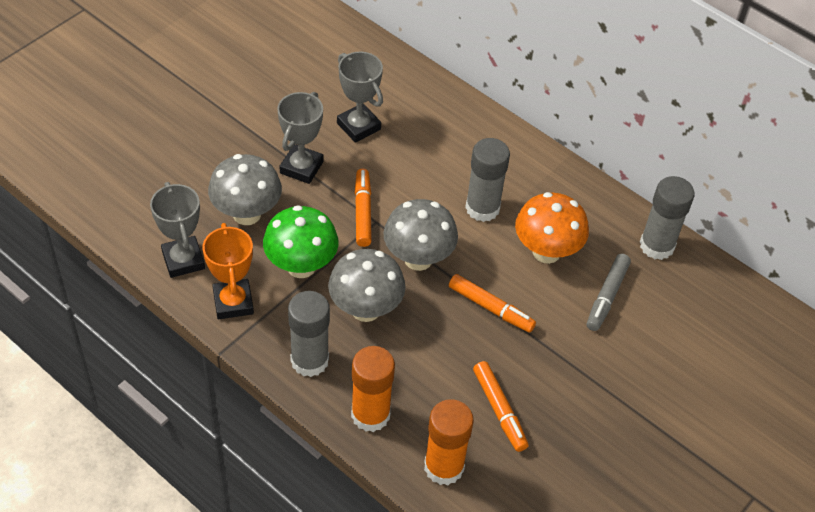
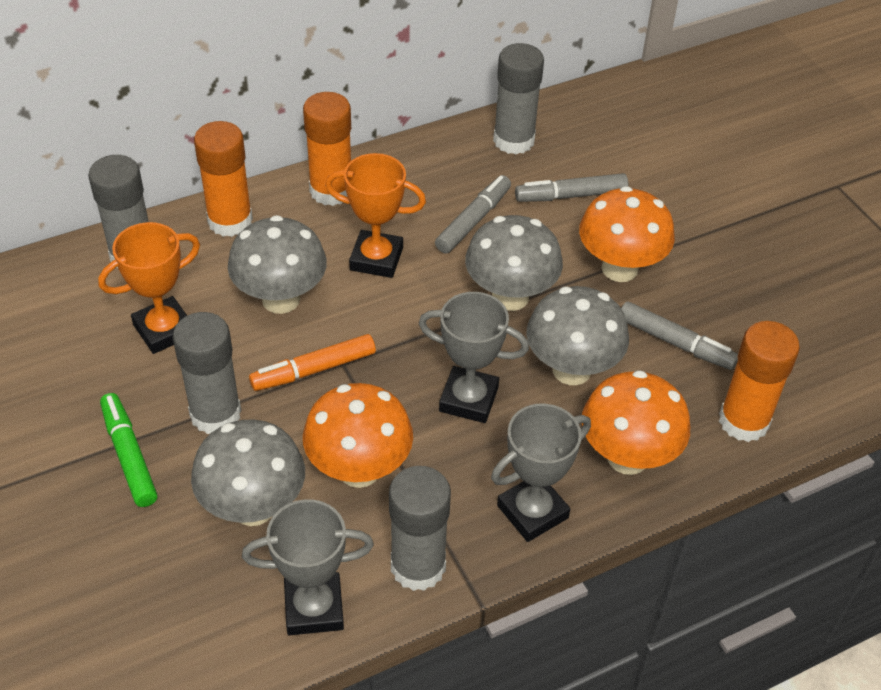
green marker: 0 -> 1
green mushroom: 1 -> 0
grey glue stick: 3 -> 4
grey marker: 1 -> 3
grey mushroom: 3 -> 4
orange glue stick: 2 -> 3
orange marker: 3 -> 1
orange mushroom: 1 -> 3
orange trophy: 1 -> 2

